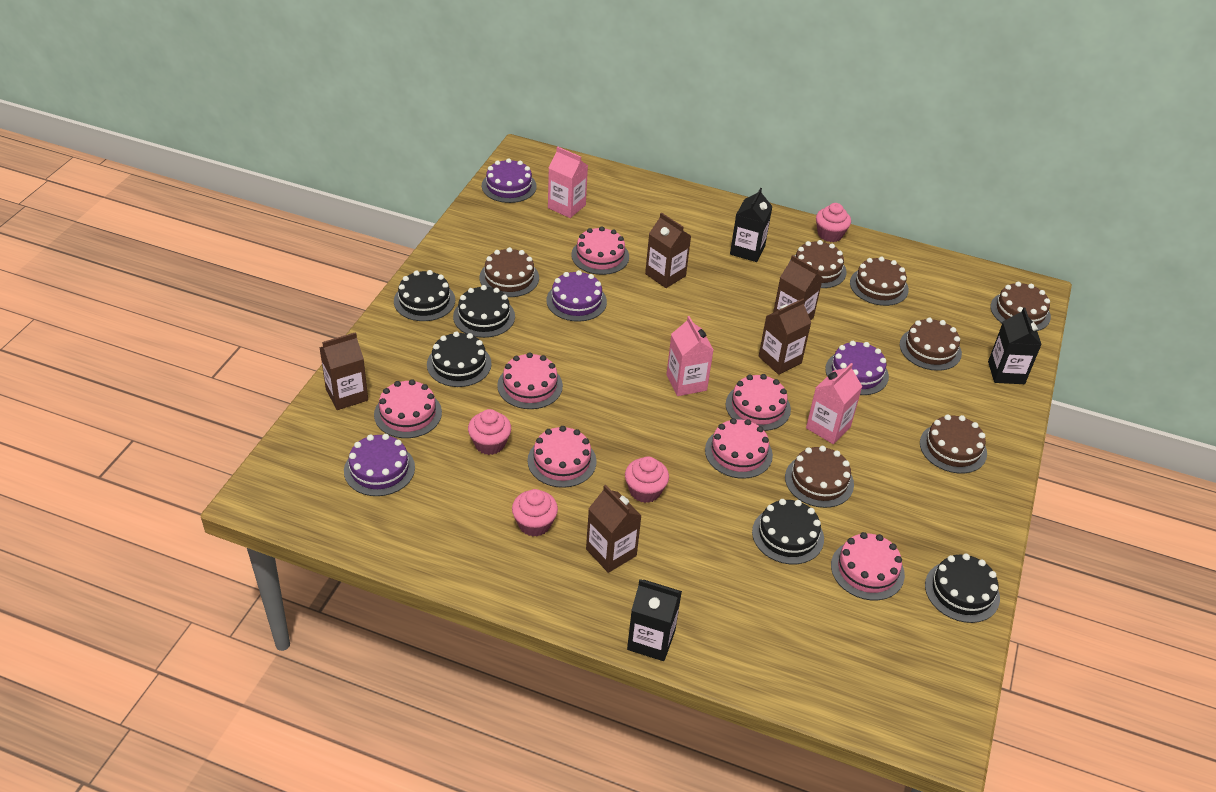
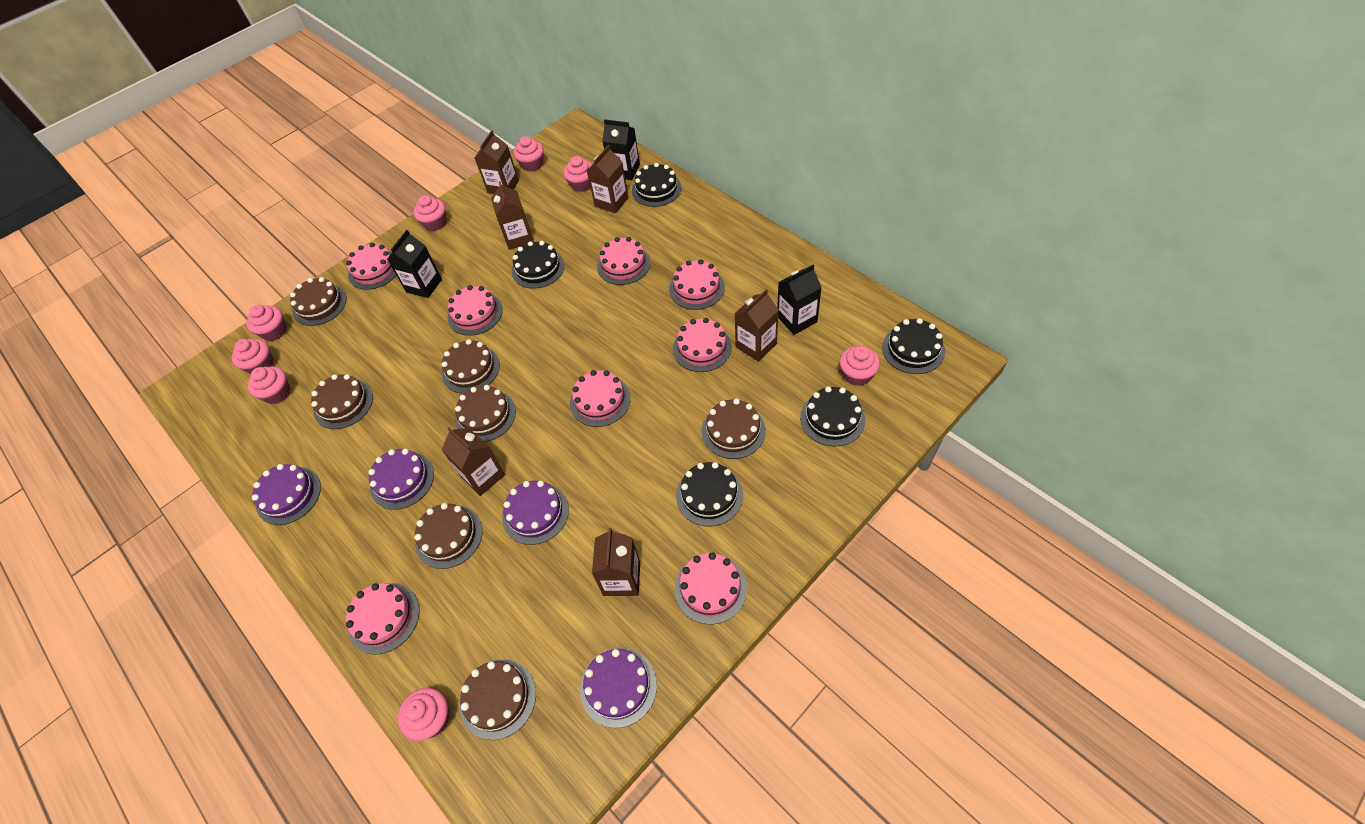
brown carton: 5 -> 6
pink cake: 7 -> 8
pink carton: 3 -> 0
pink cupcake: 4 -> 8

